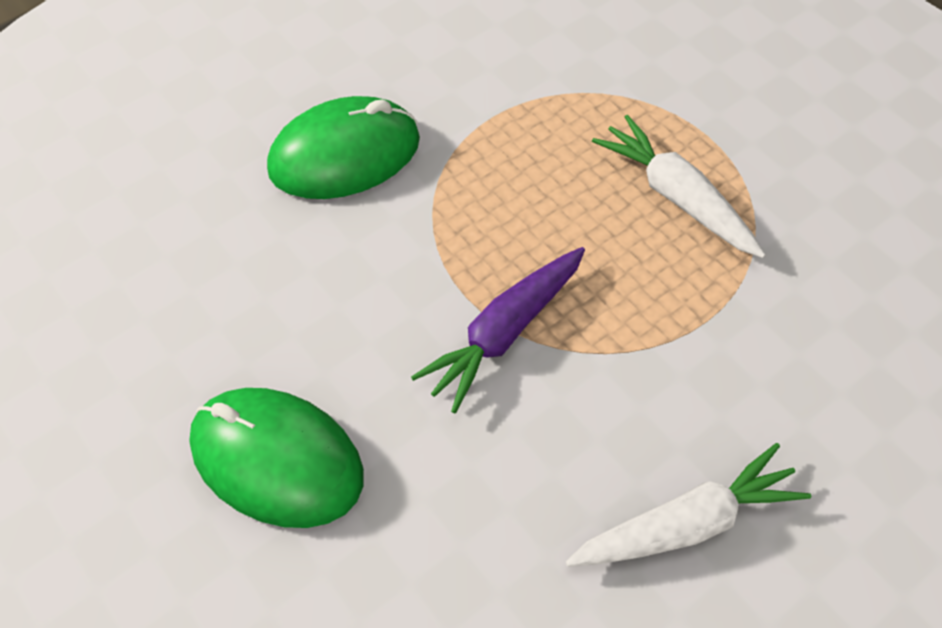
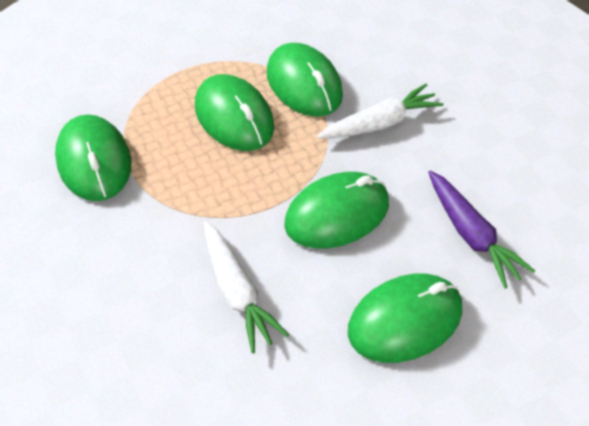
green mouse: 2 -> 5

